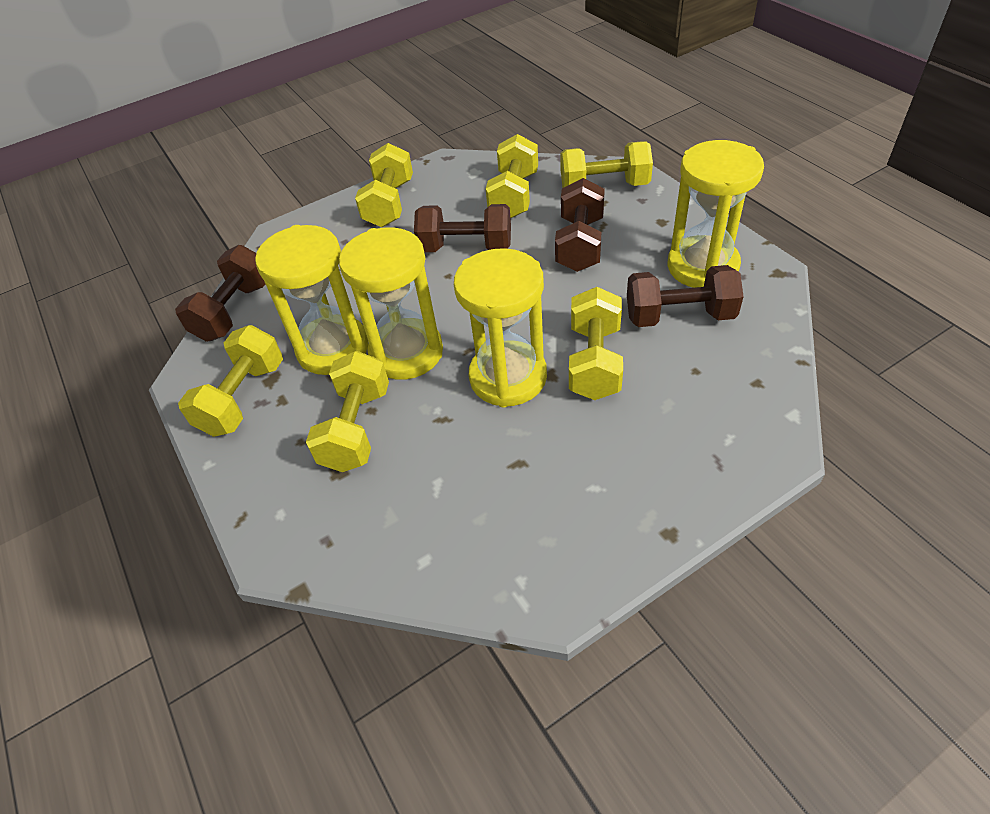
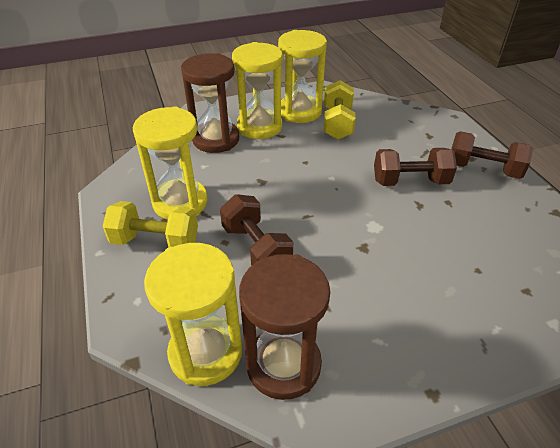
brown dumbbell: 4 -> 3
brown hourglass: 0 -> 2
yellow dumbbell: 6 -> 2

